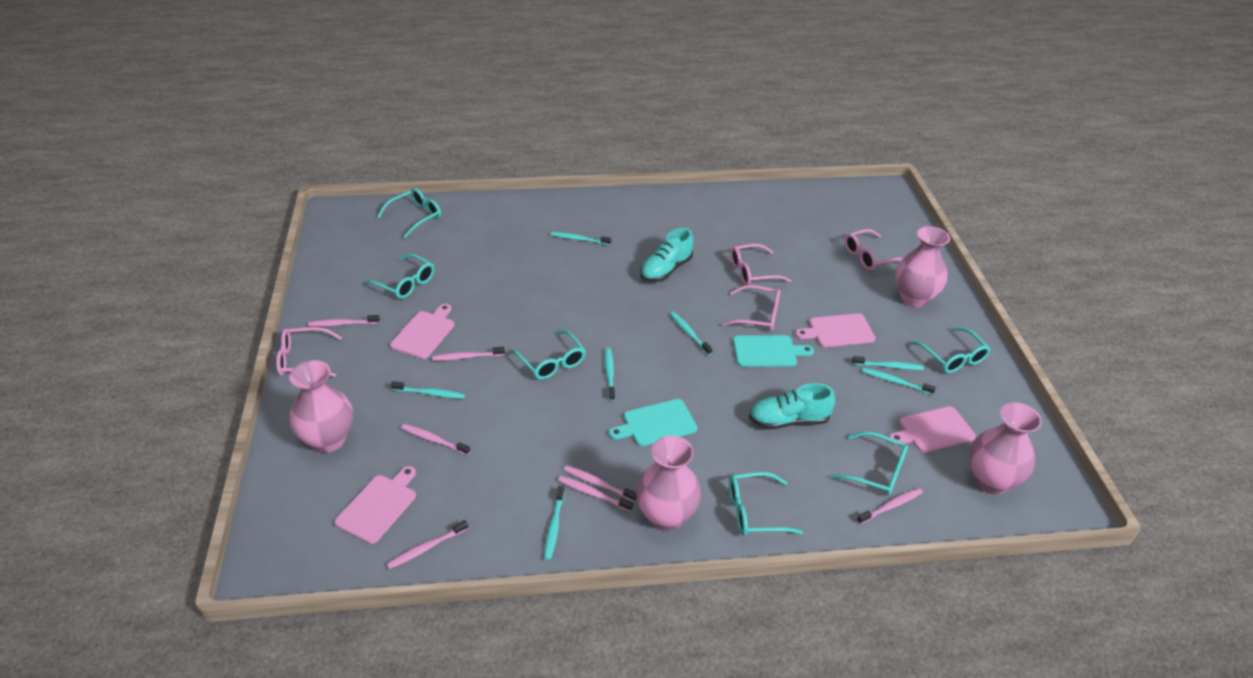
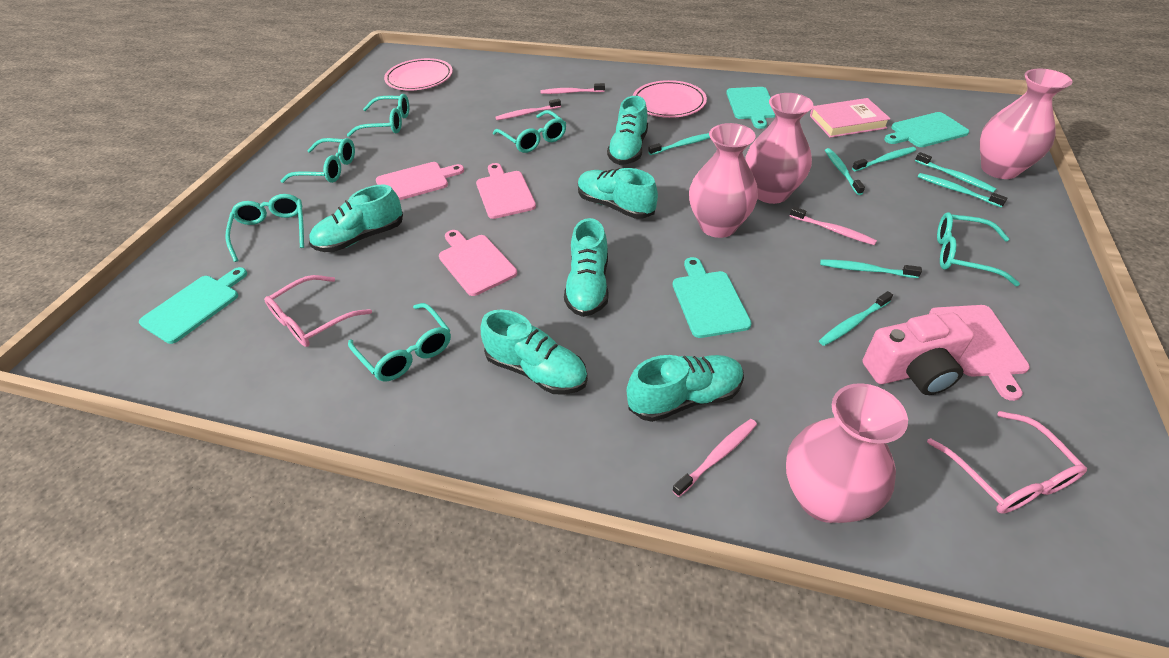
pink book: 0 -> 1
pink camera: 0 -> 1
pink glasses: 4 -> 2
pink plate: 0 -> 2
pink toothbrush: 7 -> 4
turquoise cutting board: 2 -> 4
turquoise shoe: 2 -> 6

